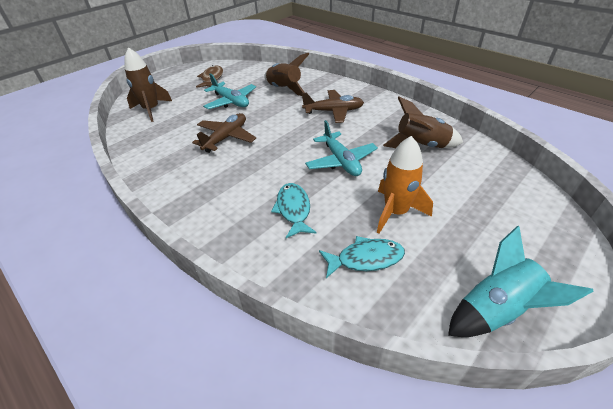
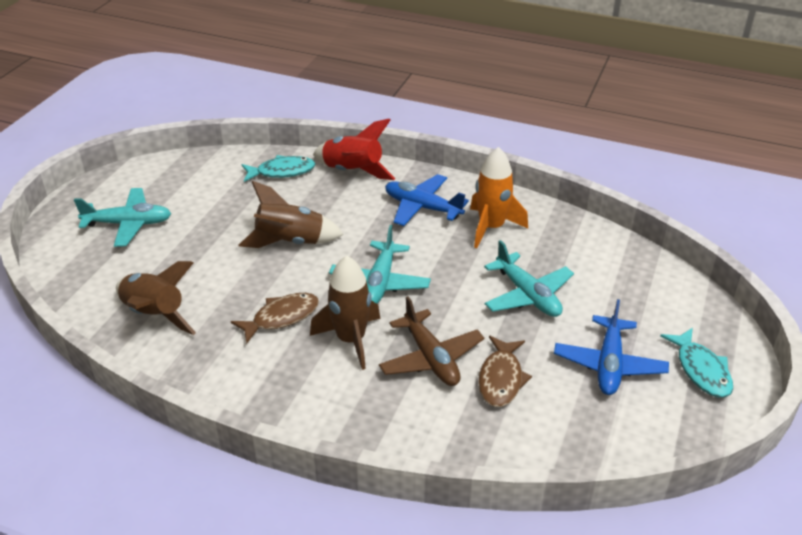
blue plane: 0 -> 2
brown fish: 1 -> 2
brown plane: 2 -> 1
red rocket: 0 -> 1
turquoise plane: 2 -> 3
turquoise rocket: 1 -> 0

